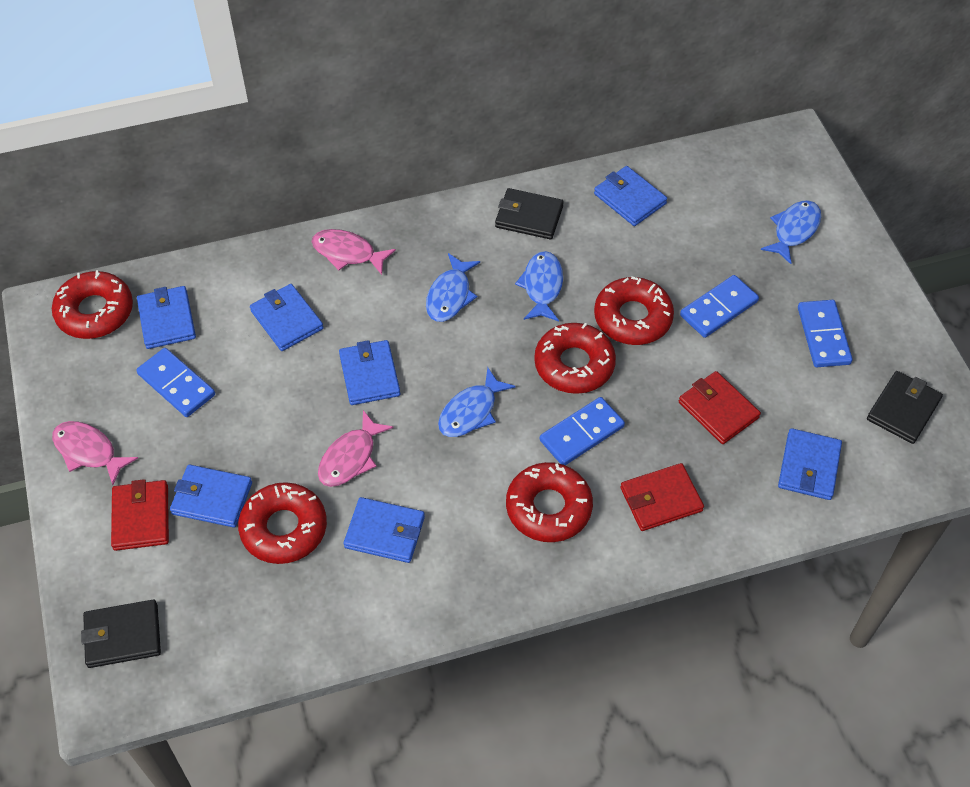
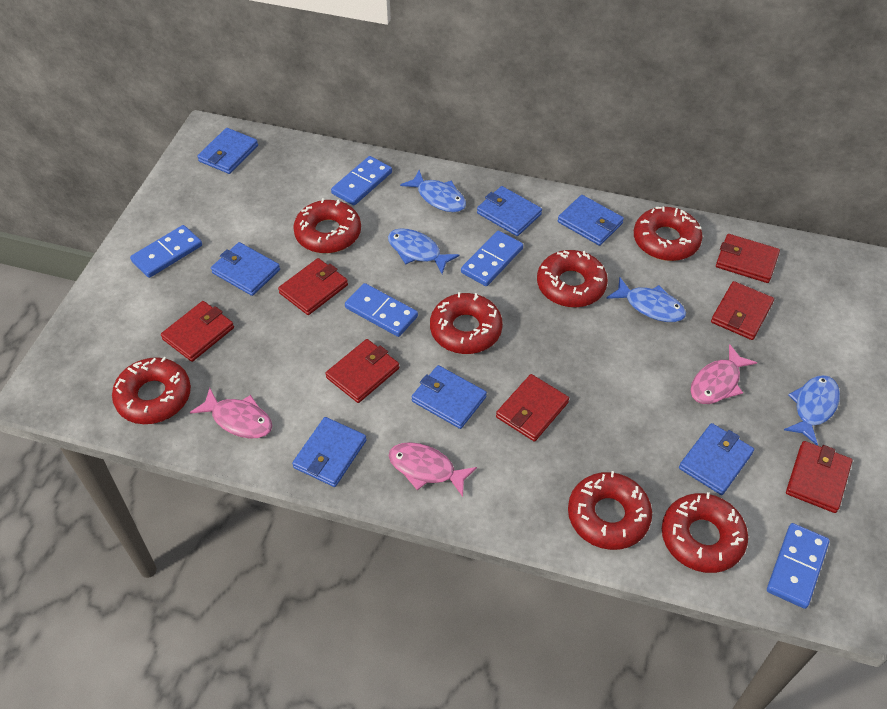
black wallet: 3 -> 0
blue domino: 4 -> 5
red donut: 5 -> 7
red wallet: 3 -> 7

